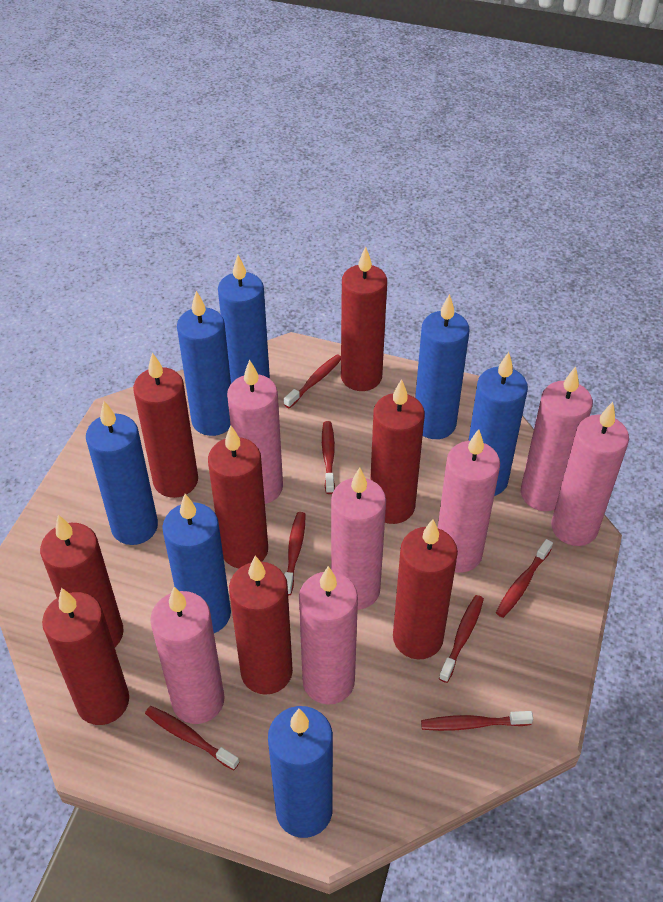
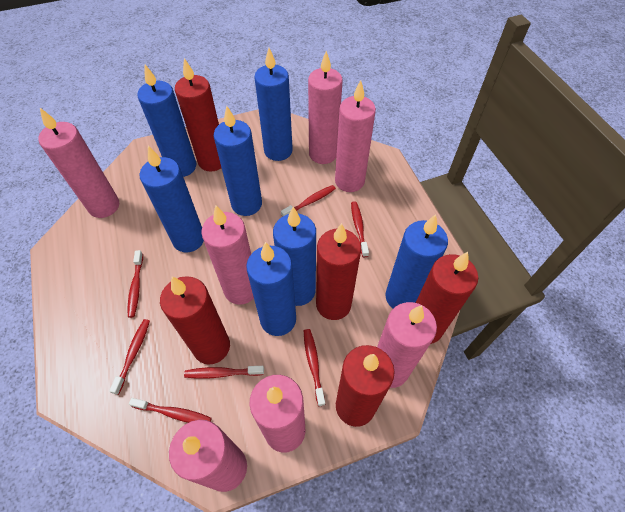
red candle: 8 -> 5

